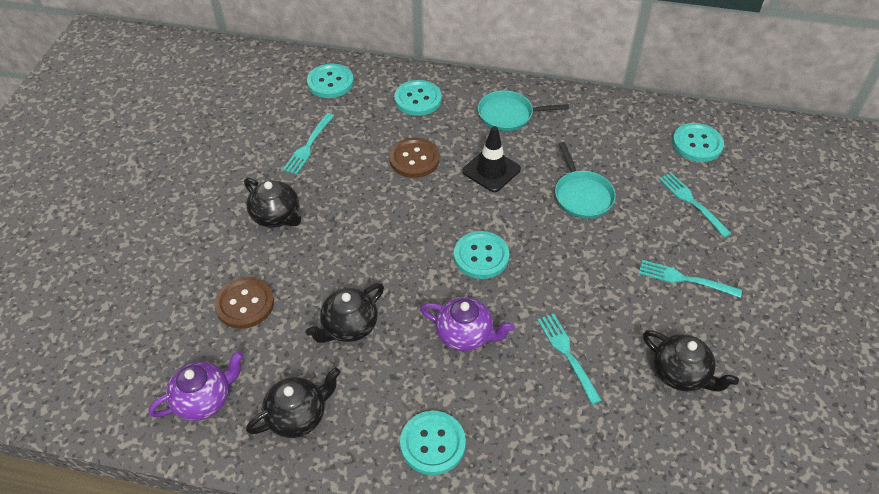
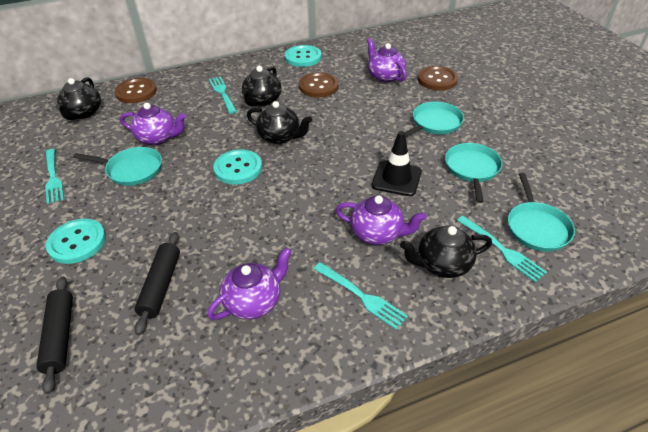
black rolling pin: 0 -> 2
brown button: 2 -> 3
purple teapot: 2 -> 4
turquoise button: 5 -> 3
turquoise pan: 2 -> 4

